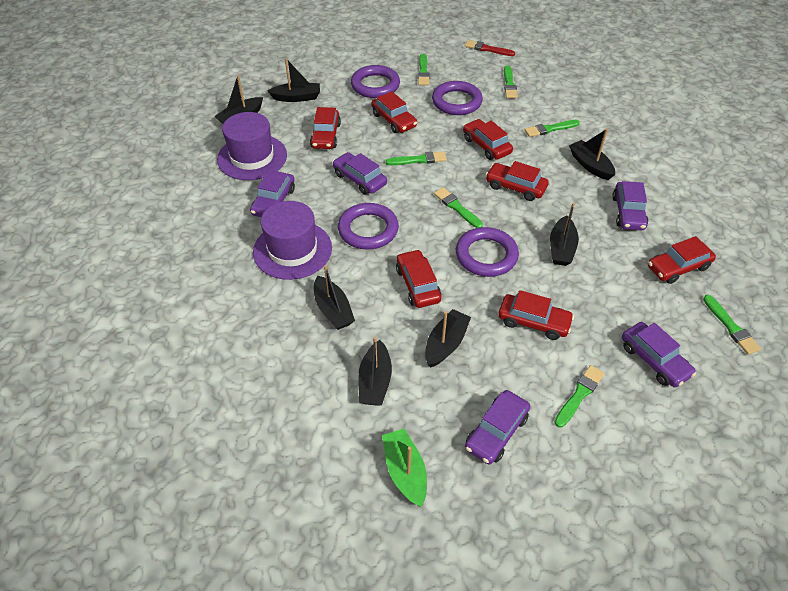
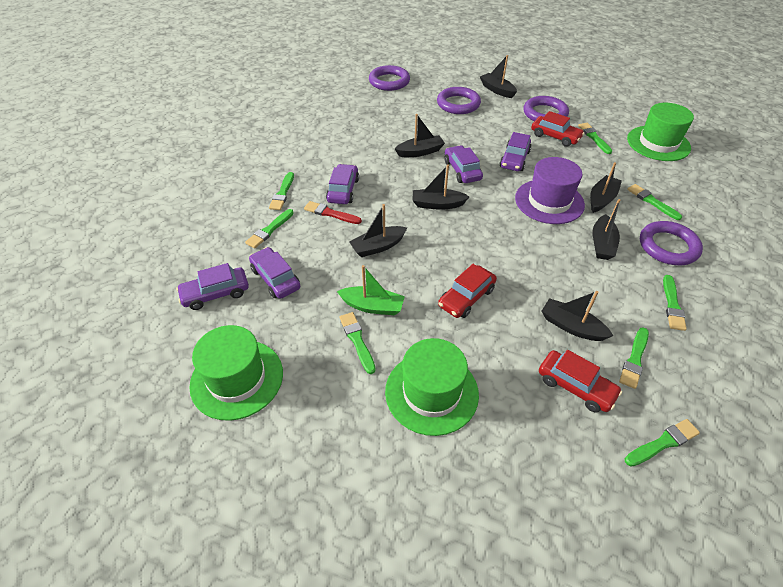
green brush: 7 -> 8
green hat: 0 -> 3
purple hat: 2 -> 1
red car: 7 -> 3

